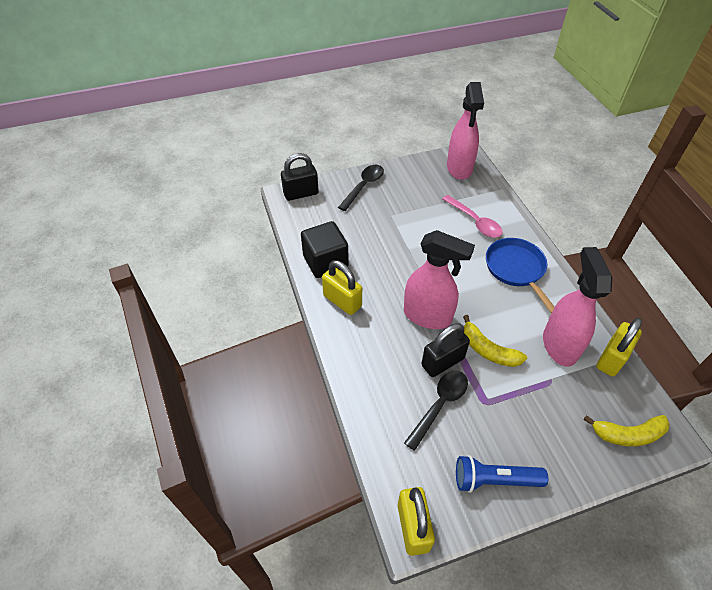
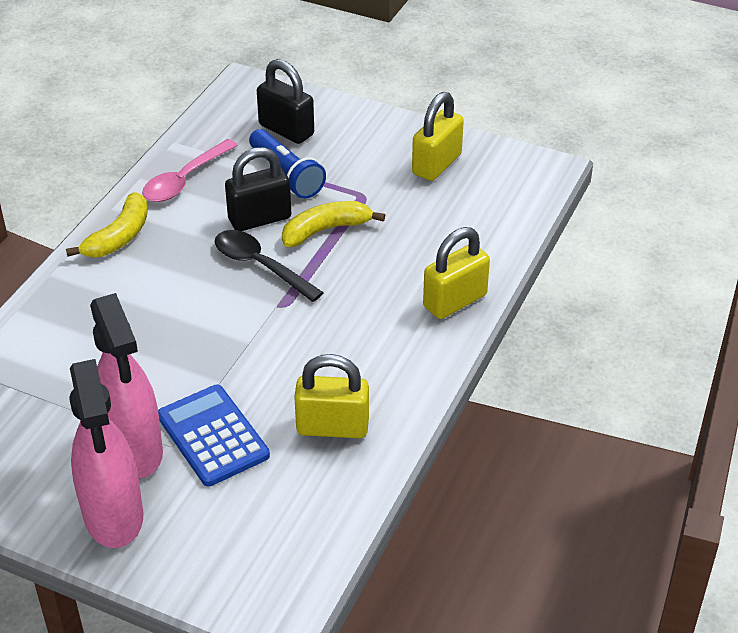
black cube: 1 -> 0
black spoon: 2 -> 1
blue calculator: 0 -> 1
blue pan: 1 -> 0
pink spray bottle: 3 -> 2

